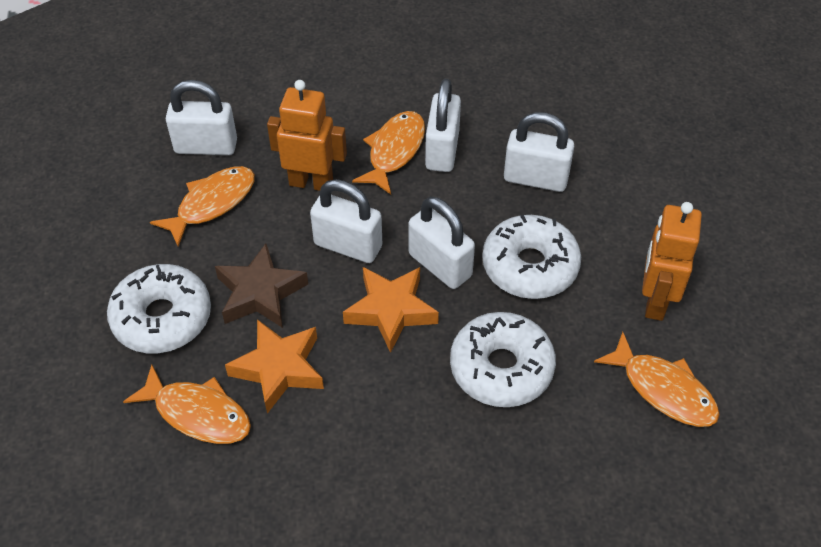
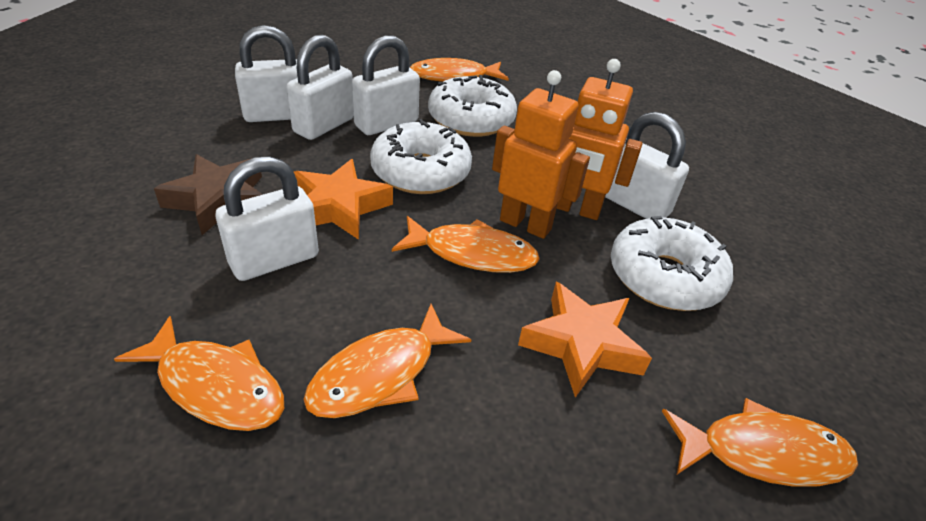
orange fish: 4 -> 5

